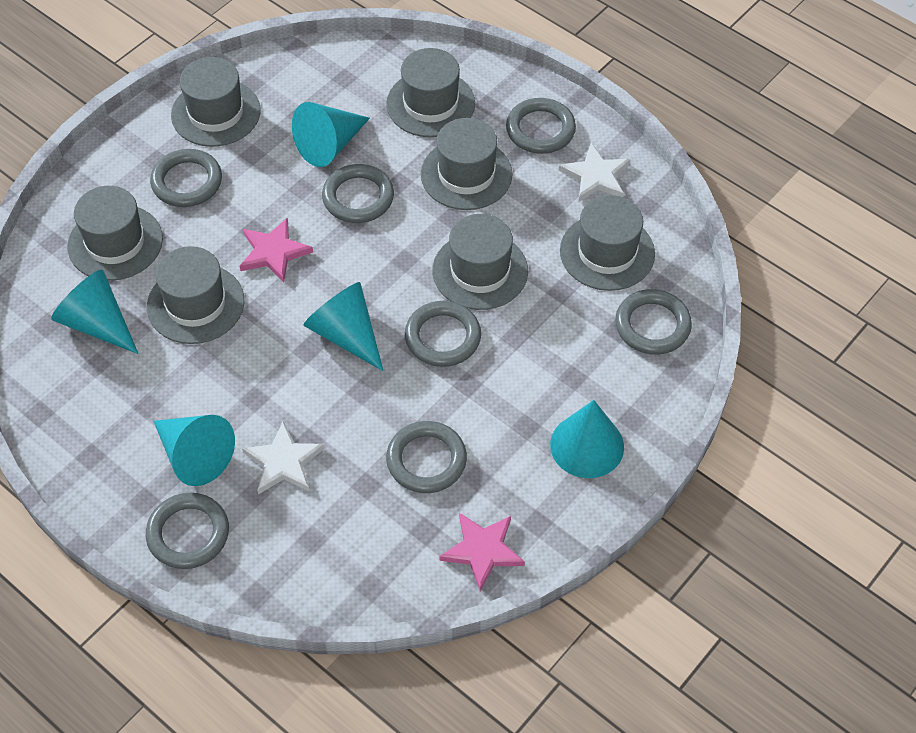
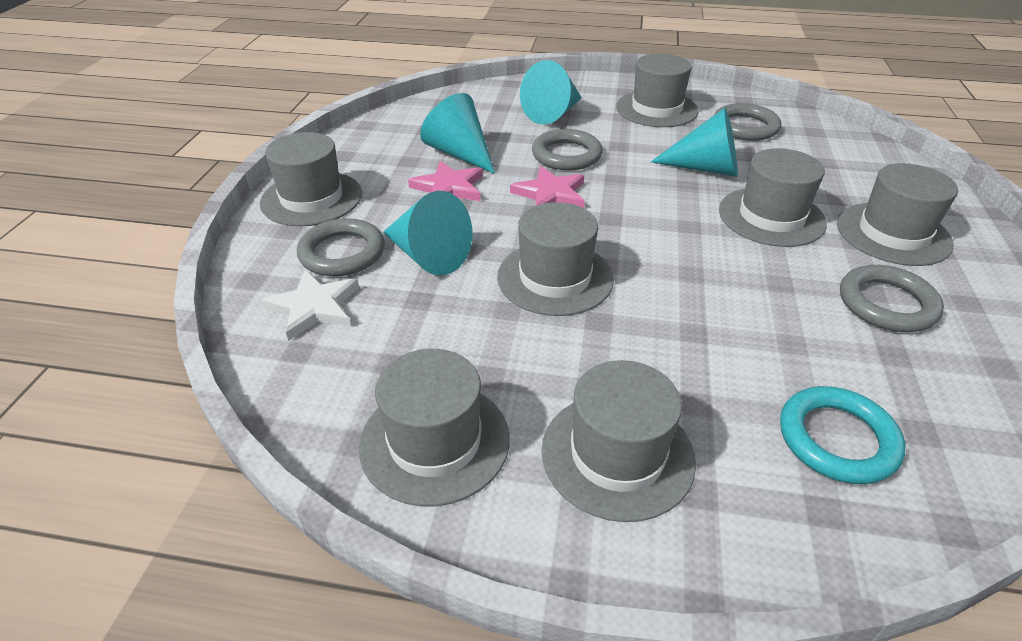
grey ring: 7 -> 4
turquoise cone: 5 -> 4
turquoise ring: 0 -> 1
white star: 2 -> 1

